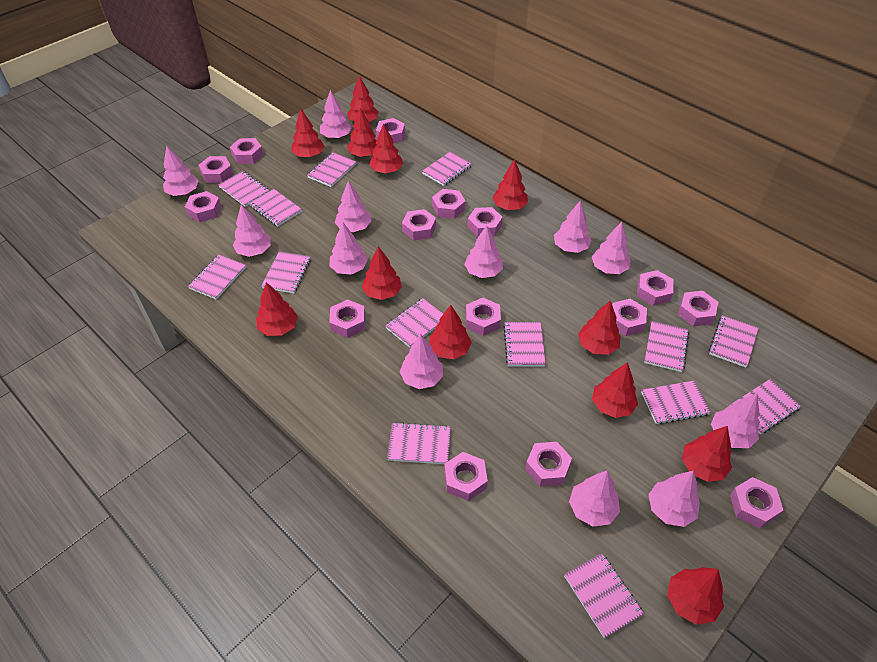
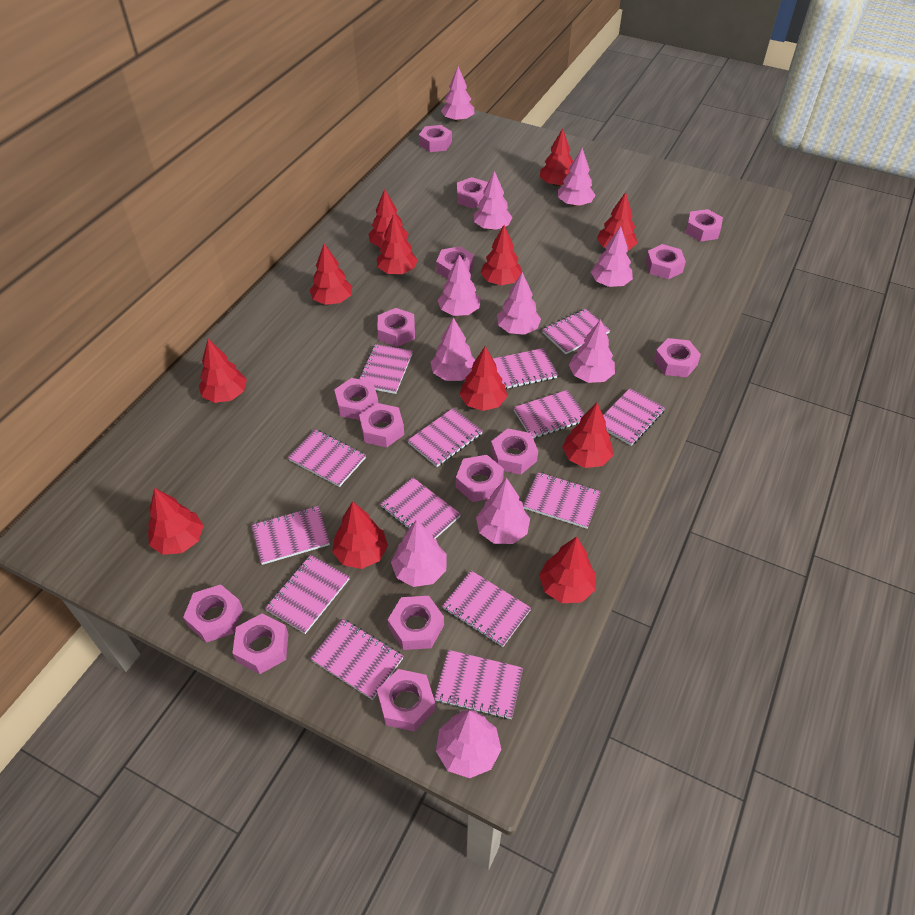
pink tree: 12 -> 11

